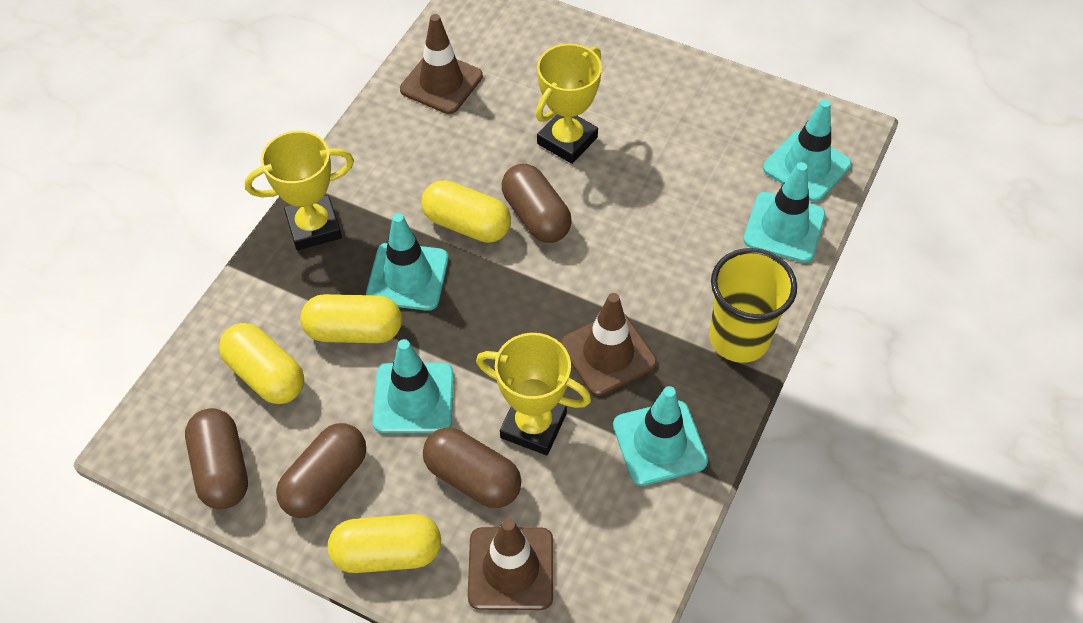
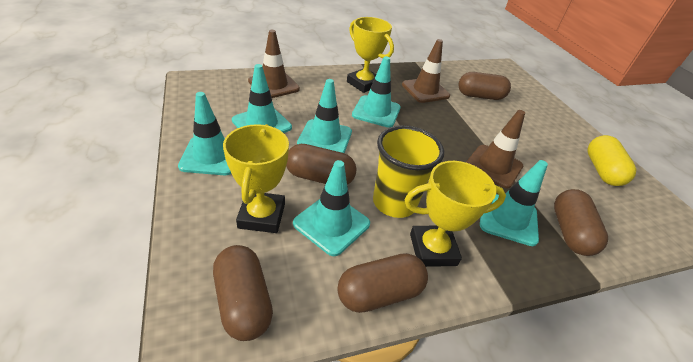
brown capsule: 4 -> 5
turquoise traffic cone: 5 -> 6
yellow capsule: 4 -> 1

